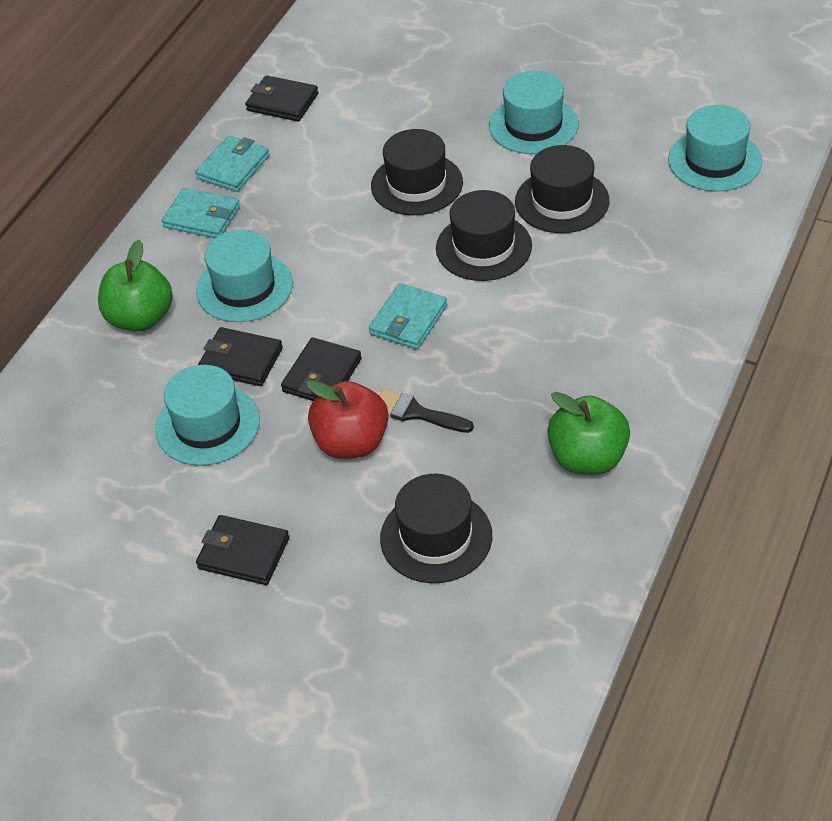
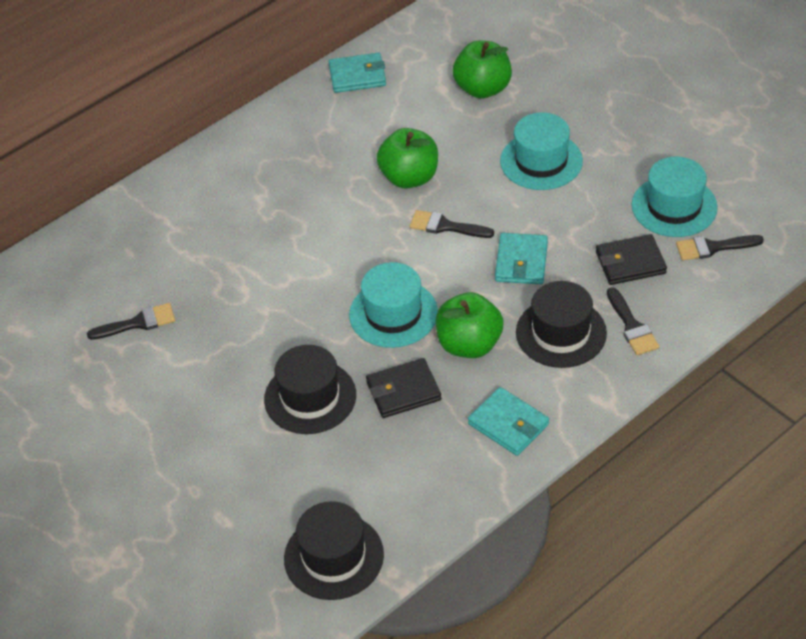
black brush: 1 -> 4
black hat: 4 -> 3
black wallet: 4 -> 2
green apple: 2 -> 3
red apple: 1 -> 0
turquoise hat: 4 -> 3

